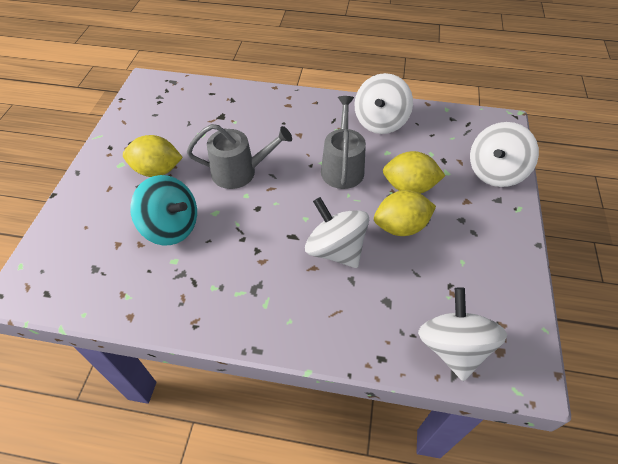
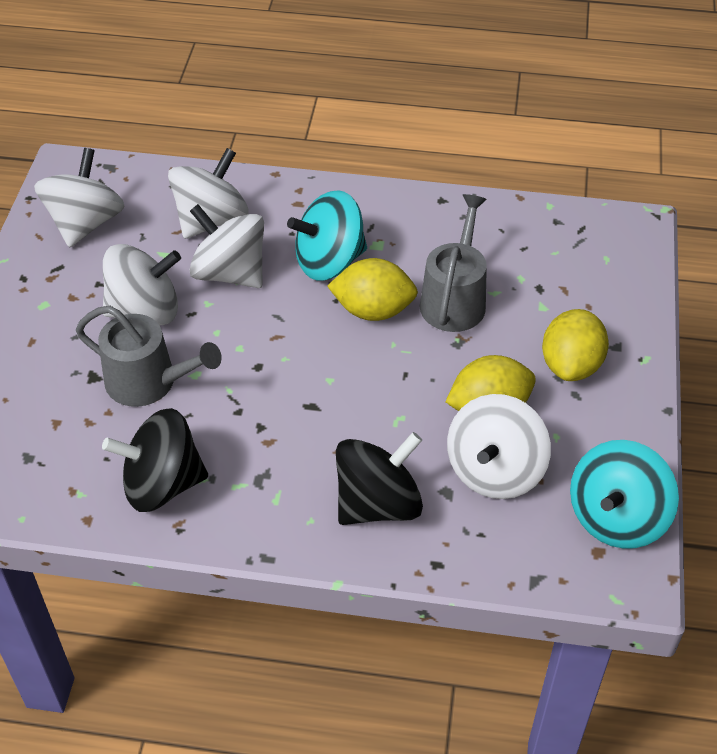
black spinning top: 0 -> 2
turquoise spinning top: 1 -> 2
white spinning top: 4 -> 5

